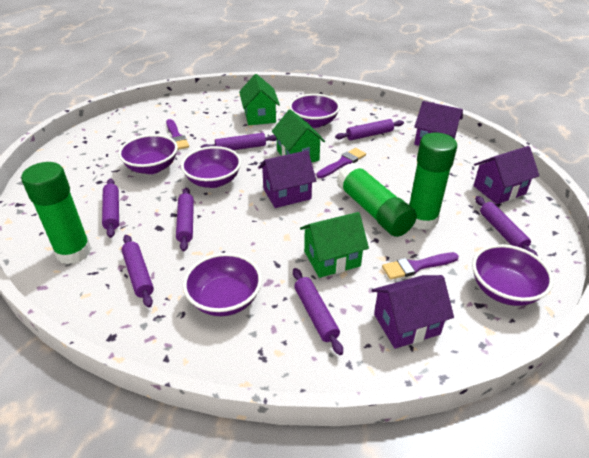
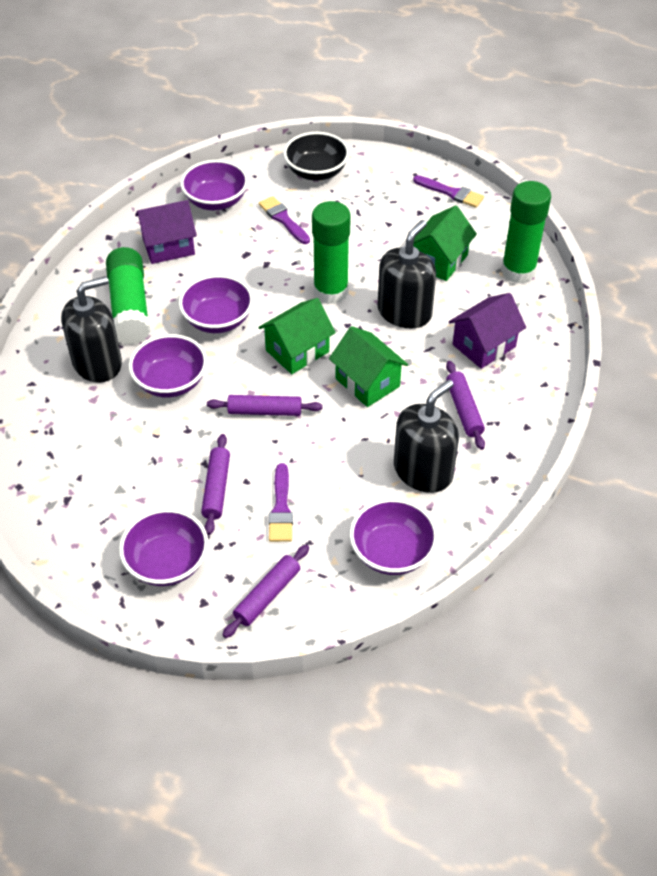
black bowl: 0 -> 1
black soap dispenser: 0 -> 3
purple house: 4 -> 2
purple rolling pin: 7 -> 4

